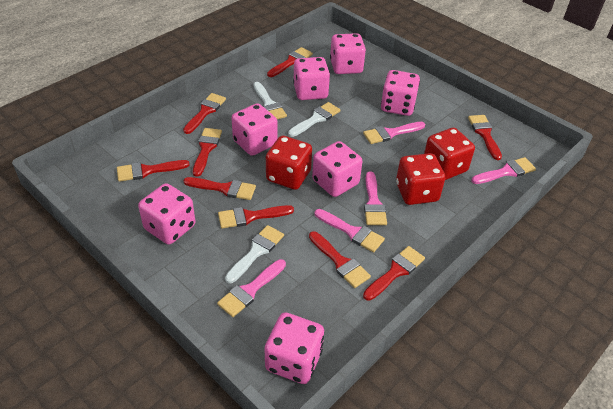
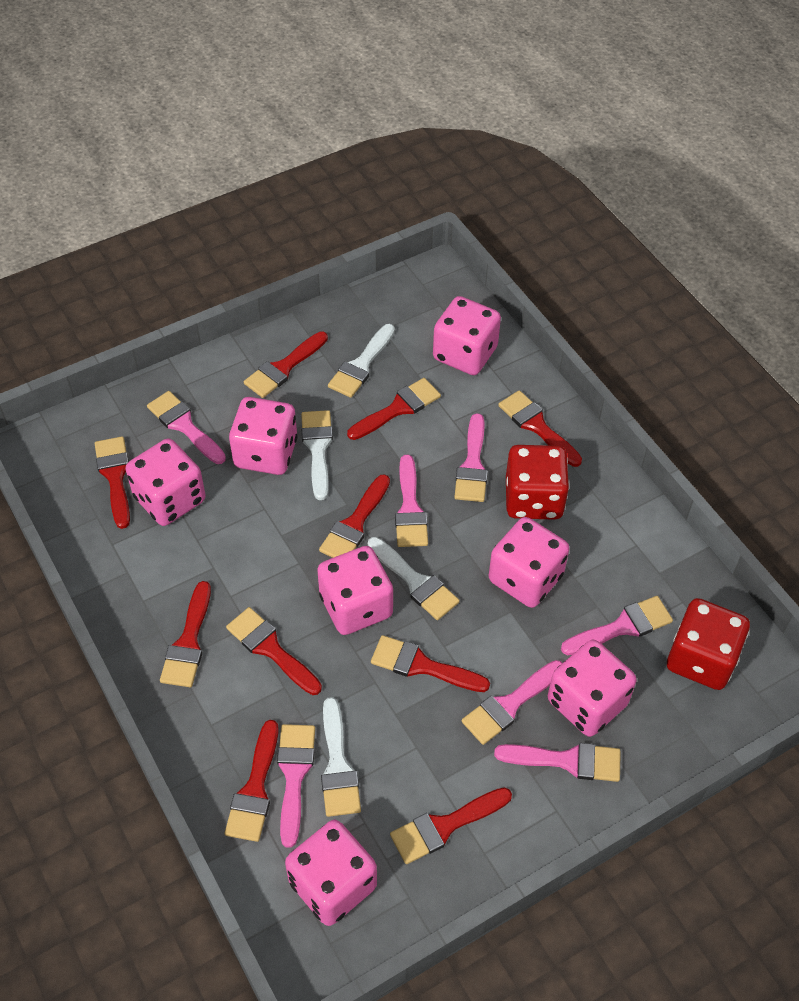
pink brush: 5 -> 7
red brush: 9 -> 10
red dice: 3 -> 2
white brush: 3 -> 4

